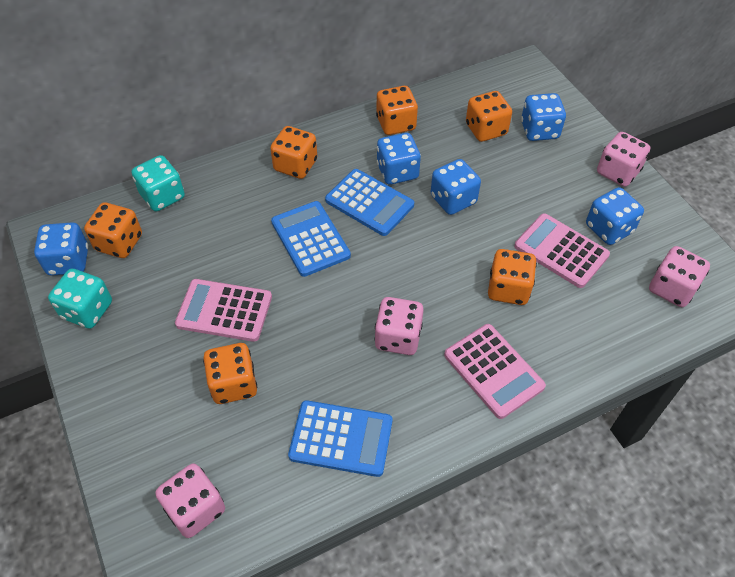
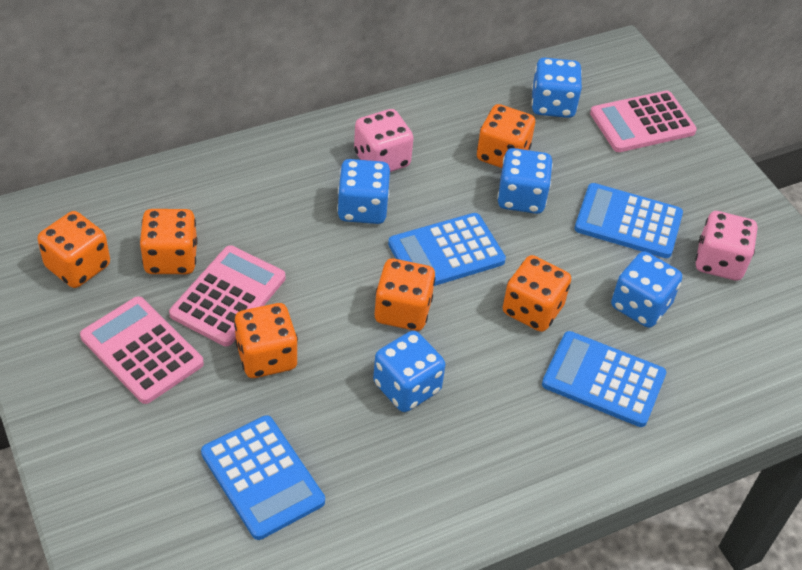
blue calculator: 3 -> 4
pink dice: 4 -> 2
turquoise dice: 2 -> 0

